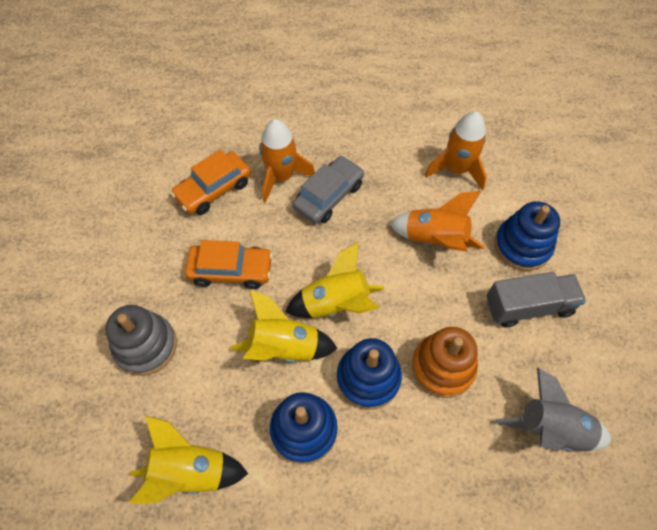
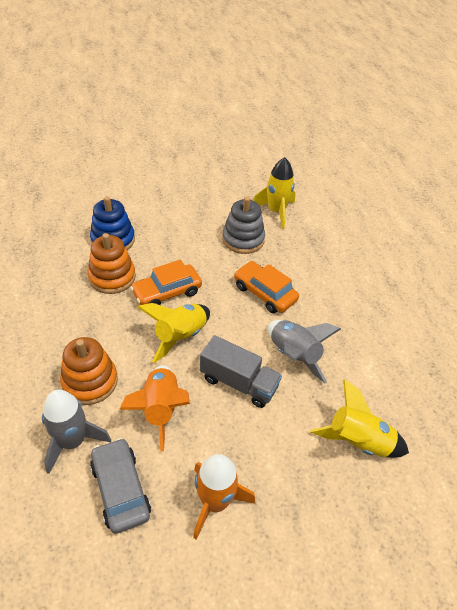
blue stacking toy: 3 -> 1
grey rocket: 1 -> 2
orange rocket: 3 -> 2
orange stacking toy: 1 -> 2

